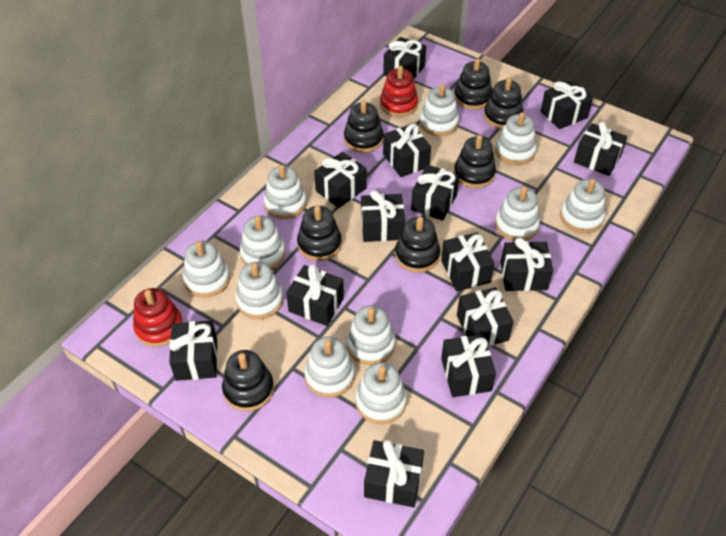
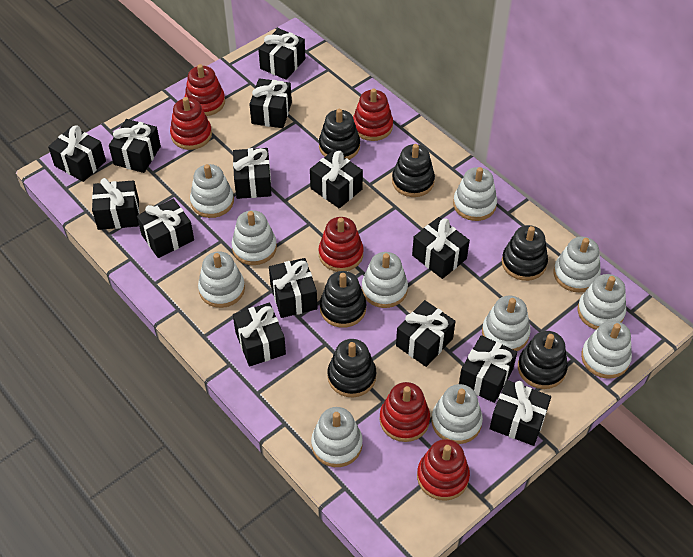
black stacking toy: 7 -> 6
red stacking toy: 2 -> 6

